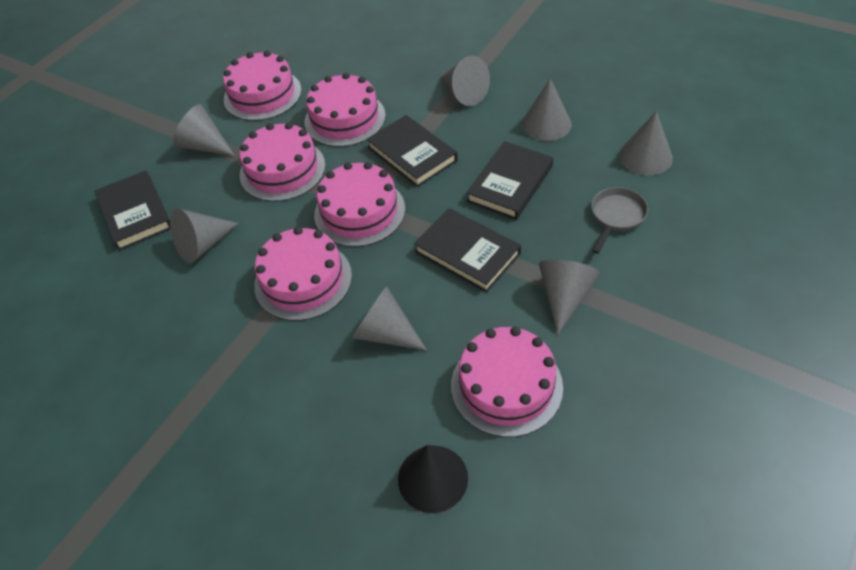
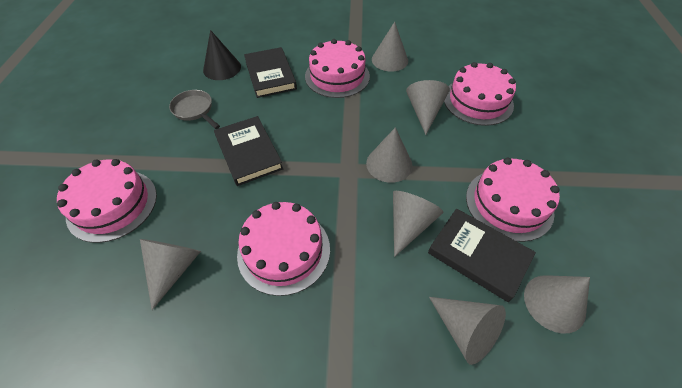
black book: 4 -> 3
pink cake: 6 -> 5

